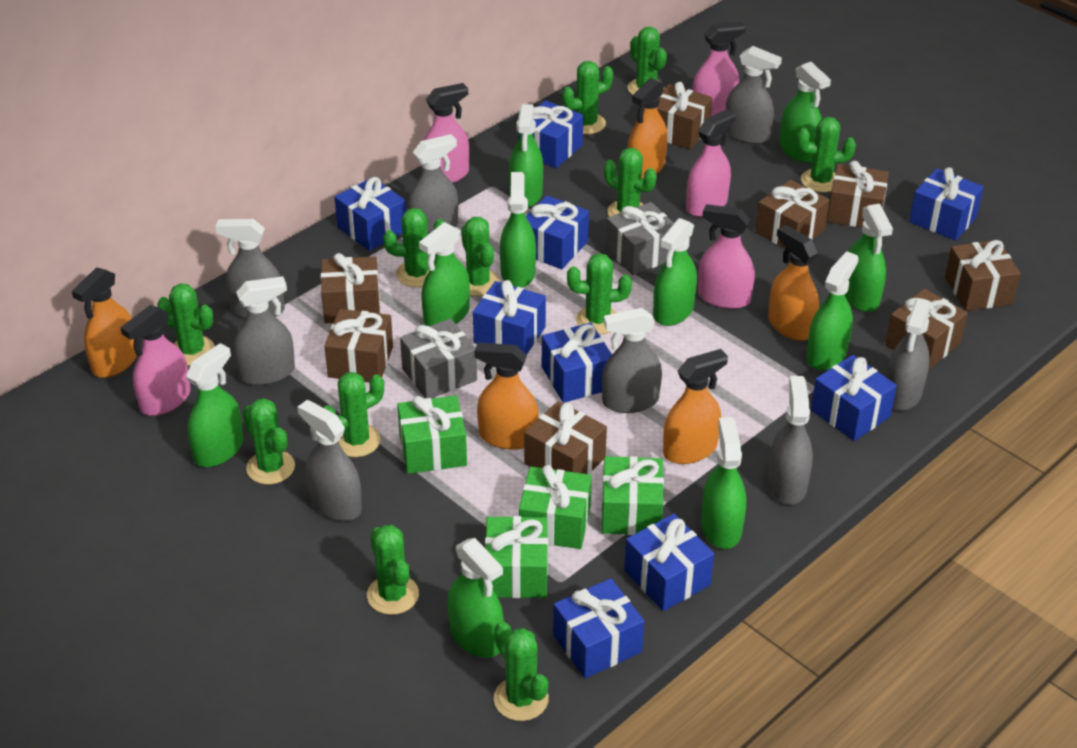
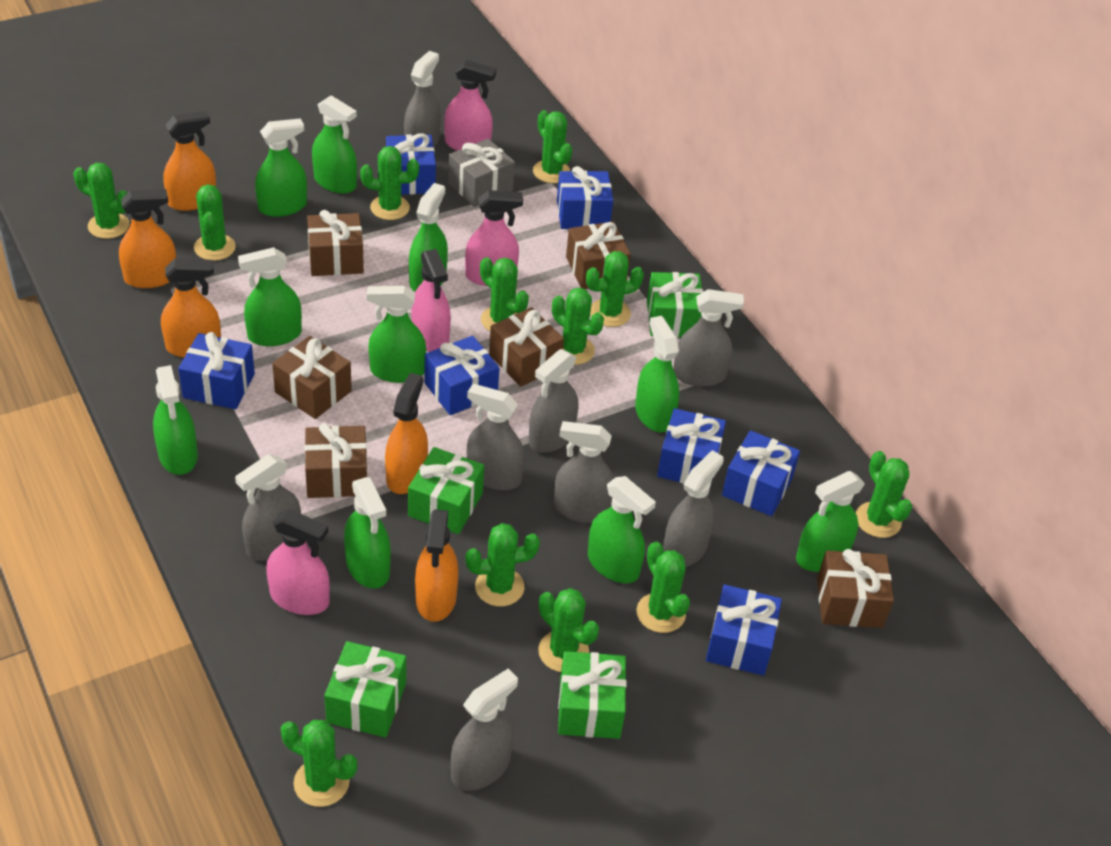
blue gift: 9 -> 7
brown gift: 8 -> 6
grey gift: 2 -> 1
pink spray bottle: 5 -> 4

